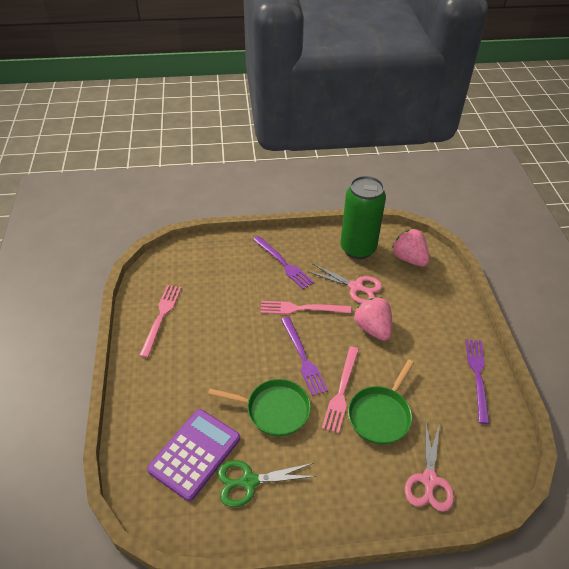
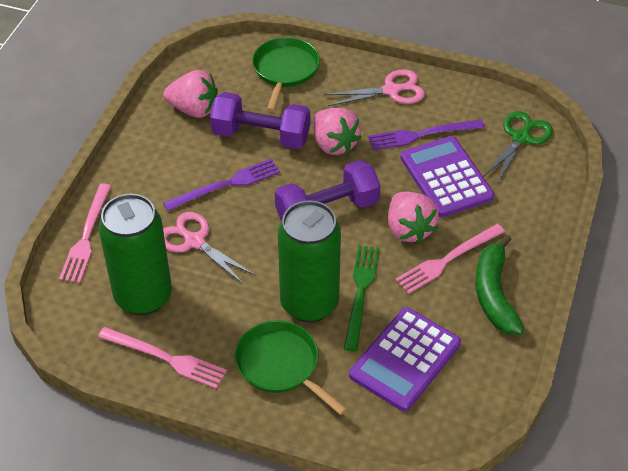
green banana: 0 -> 1
green can: 1 -> 2
green fork: 0 -> 1
pink strawberry: 2 -> 3
purple calculator: 1 -> 2
purple dumbbell: 0 -> 2
purple fork: 3 -> 2

